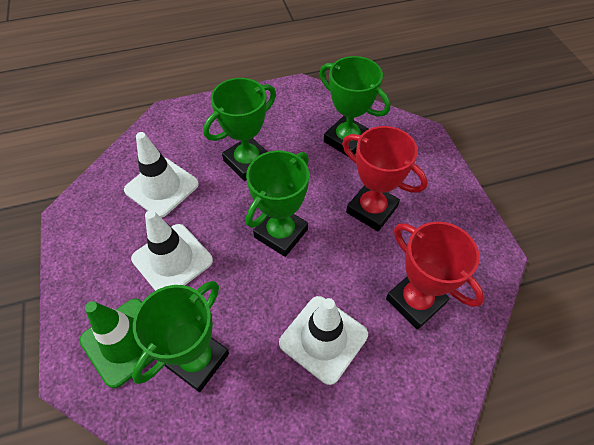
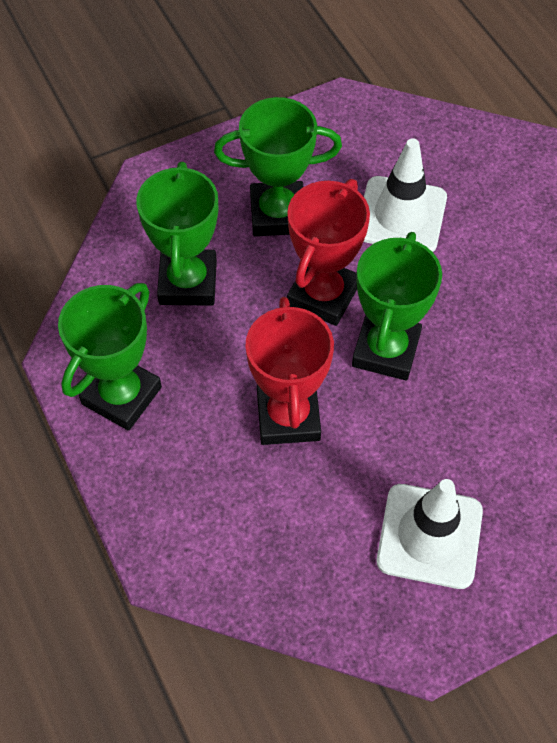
green traffic cone: 1 -> 0
white traffic cone: 3 -> 2

